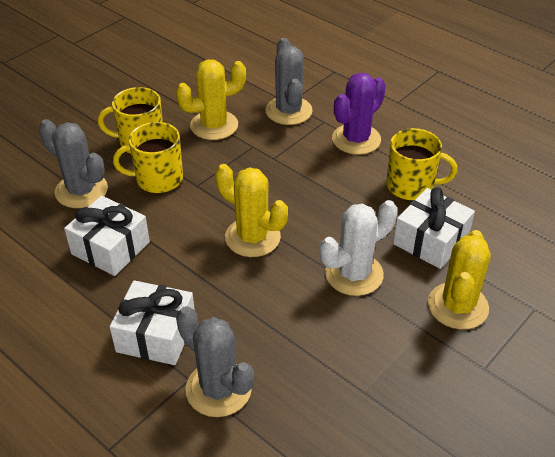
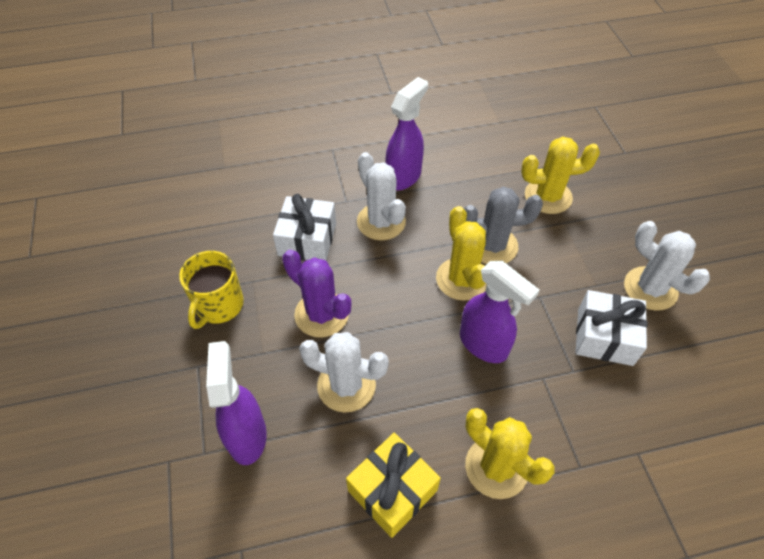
grey cactus: 3 -> 1
purple spray bottle: 0 -> 3
white cactus: 1 -> 3
white gift: 3 -> 2
yellow gift: 0 -> 1
yellow mug: 3 -> 1

